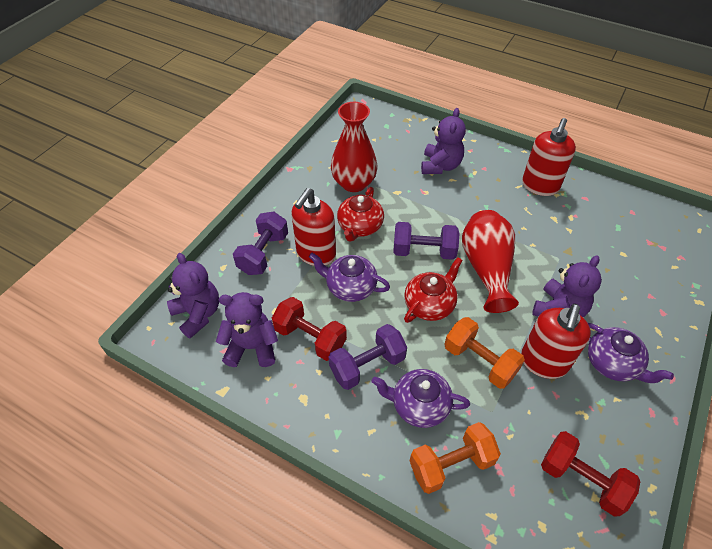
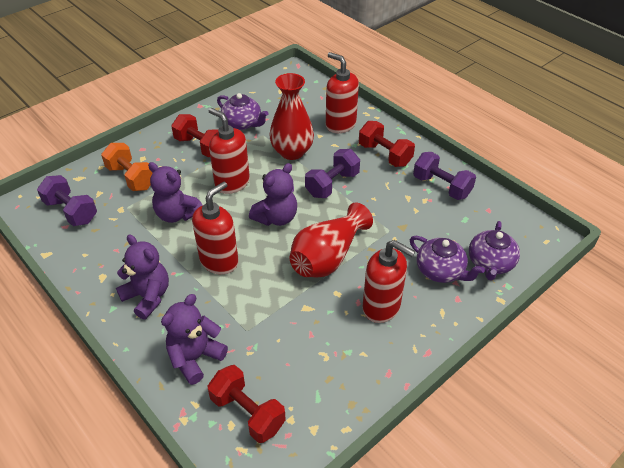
orange dumbbell: 2 -> 1
red dumbbell: 2 -> 3
red soap dispenser: 3 -> 4
red teapot: 2 -> 0

